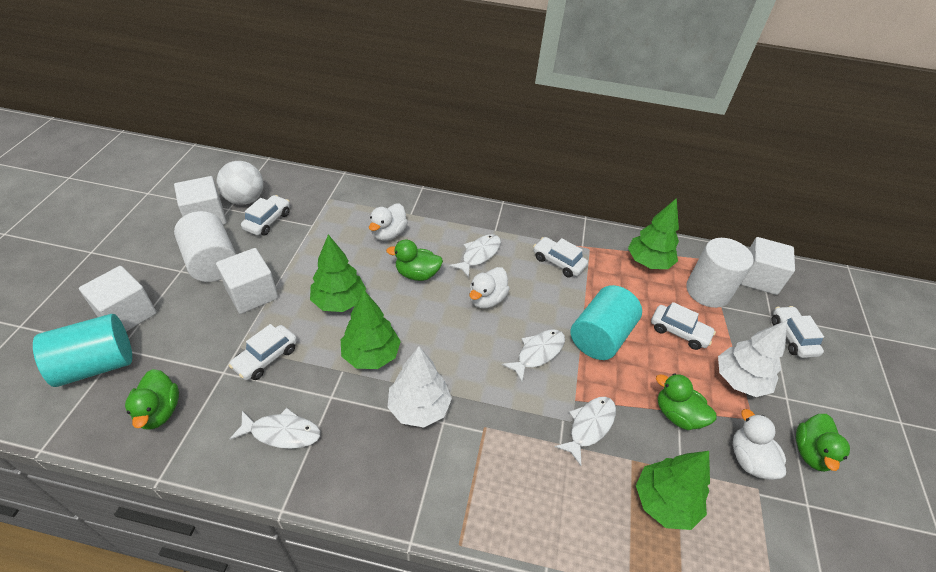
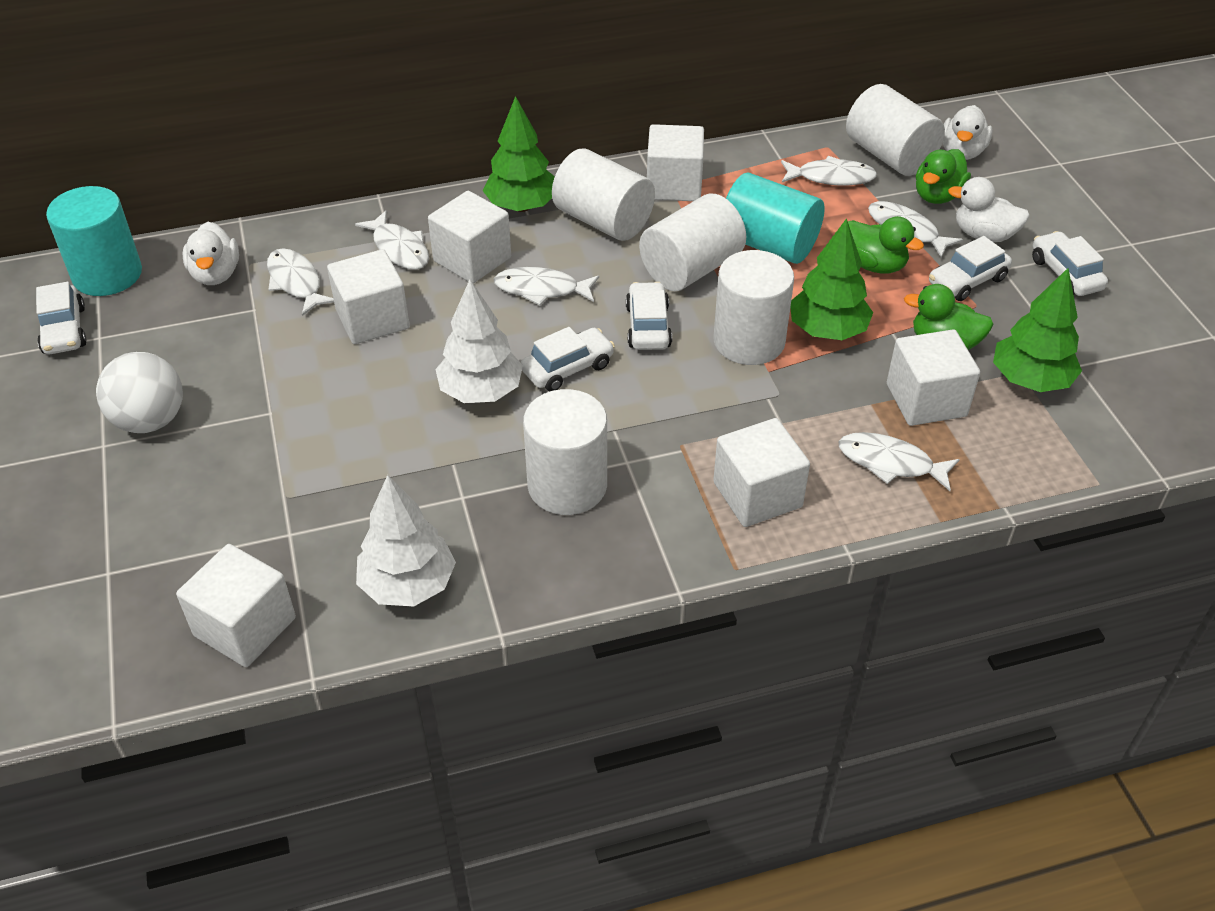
green duck: 4 -> 3
green tree: 4 -> 3
white cube: 4 -> 6
white cylinder: 2 -> 5
white fish: 4 -> 6

